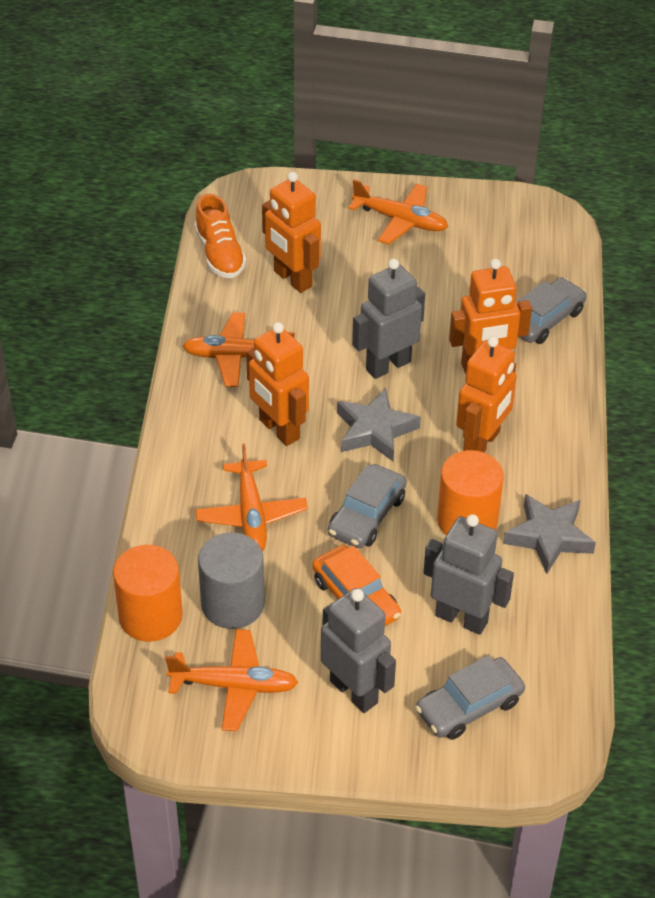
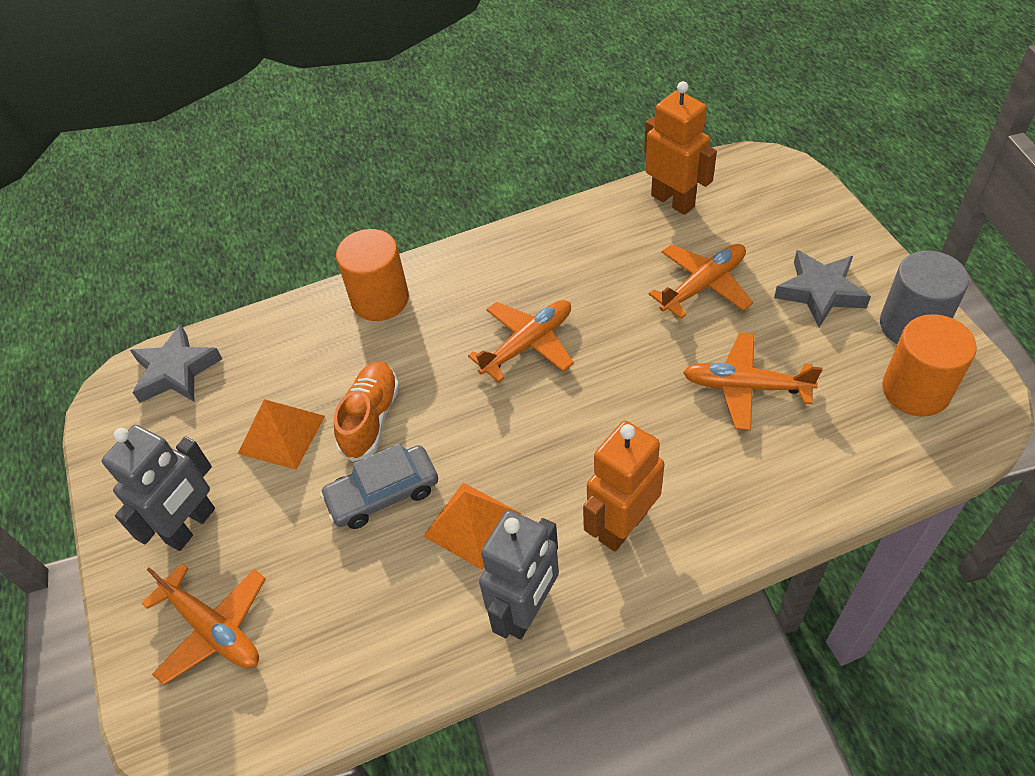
grey car: 3 -> 1
grey robot: 3 -> 2
orange car: 1 -> 0
orange pyramid: 0 -> 2
orange robot: 4 -> 2

